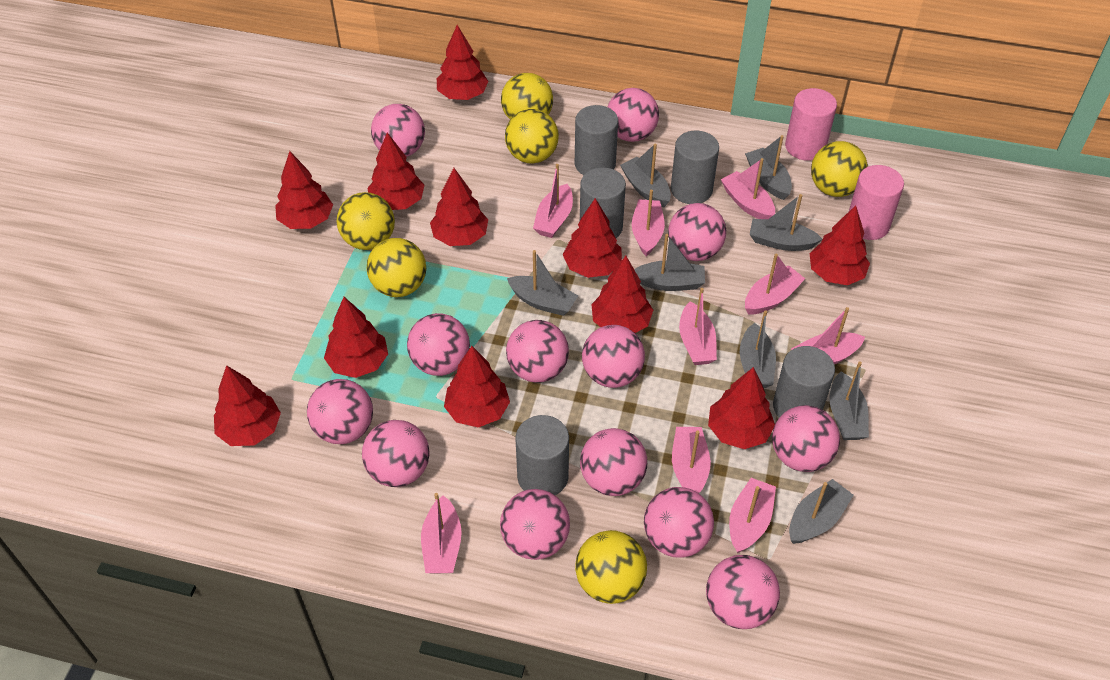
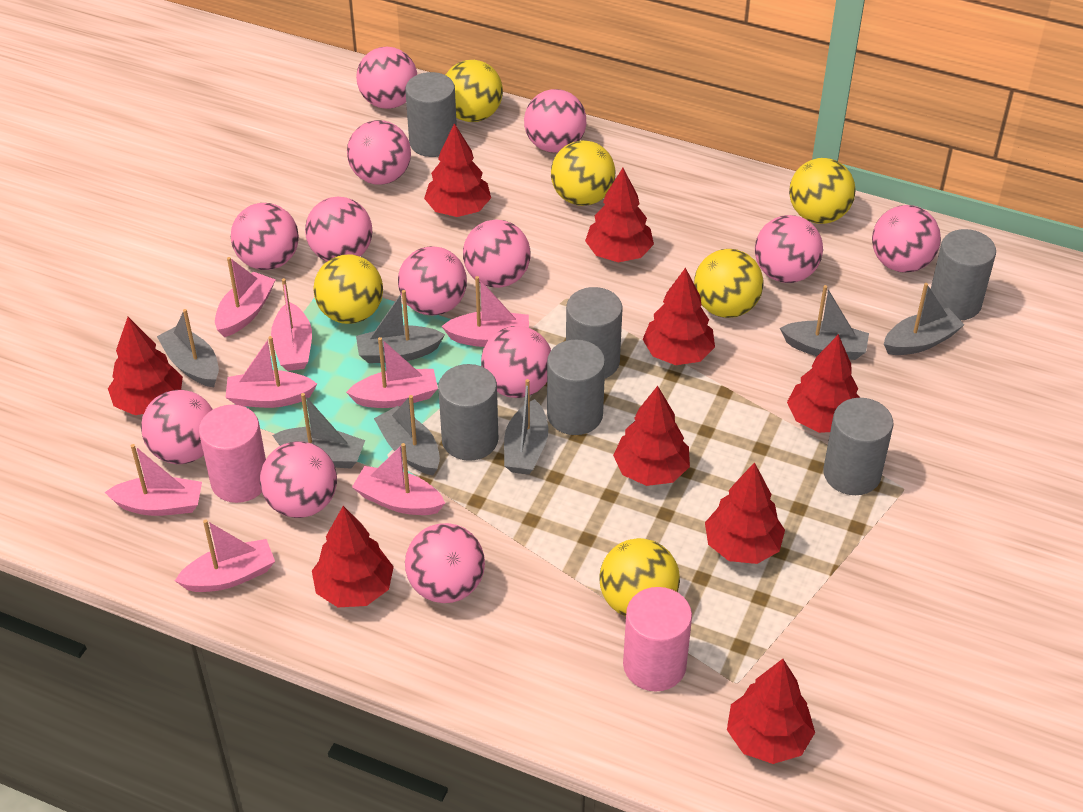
grey boat: 8 -> 7
grey cylinder: 5 -> 6
pink boat: 9 -> 8
red tree: 11 -> 9

